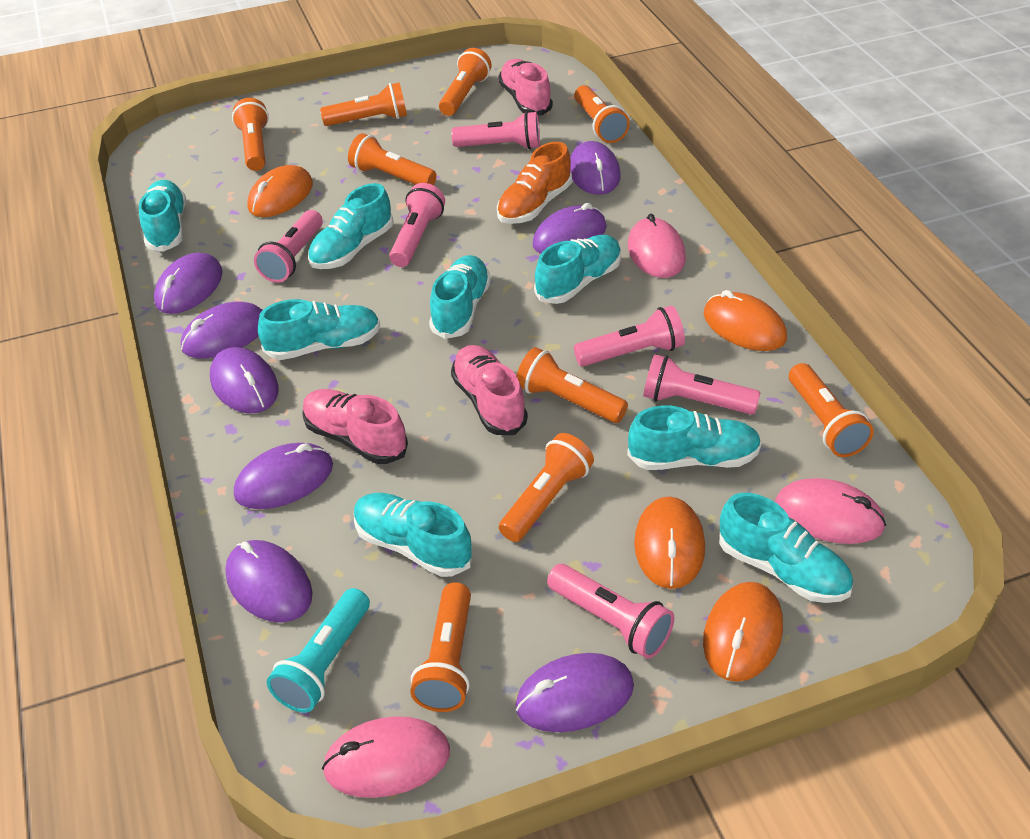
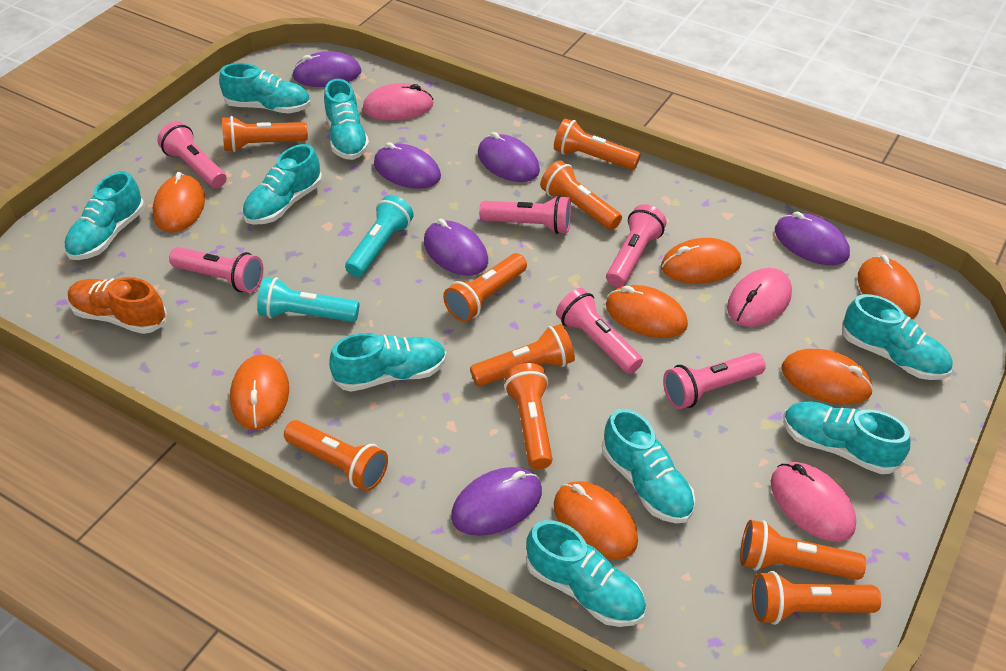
orange mouse: 4 -> 7
pink shoe: 3 -> 0
purple mouse: 8 -> 6
turquoise flashlight: 1 -> 2
turquoise shoe: 8 -> 9

